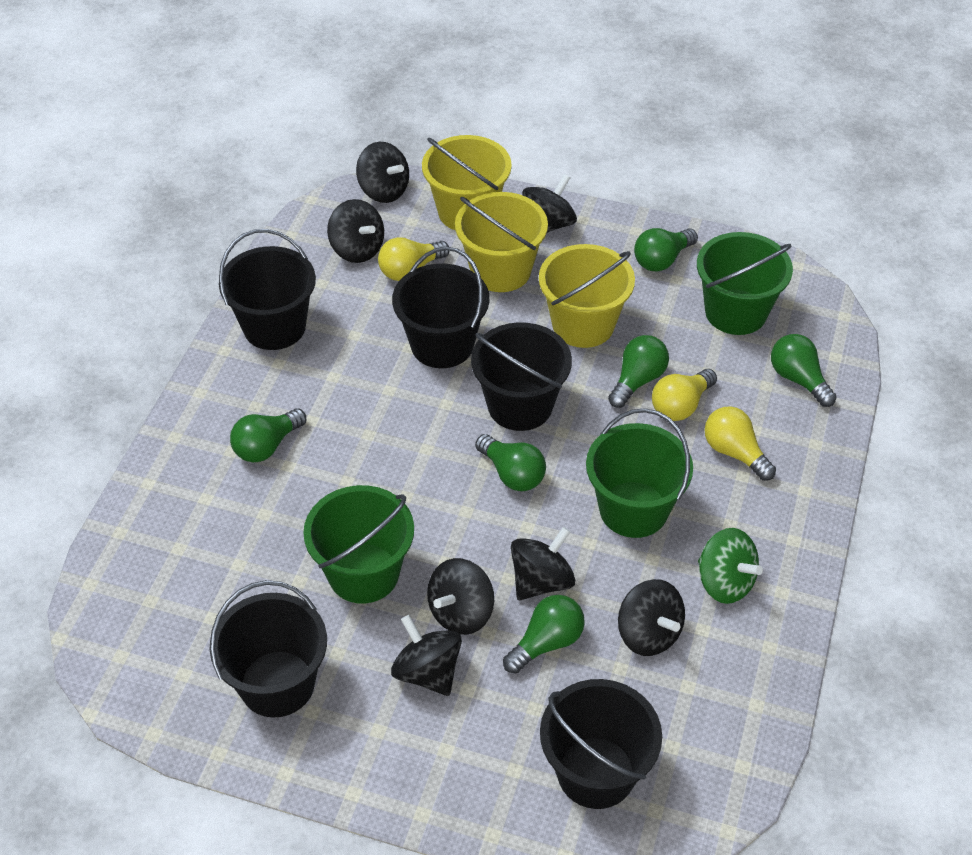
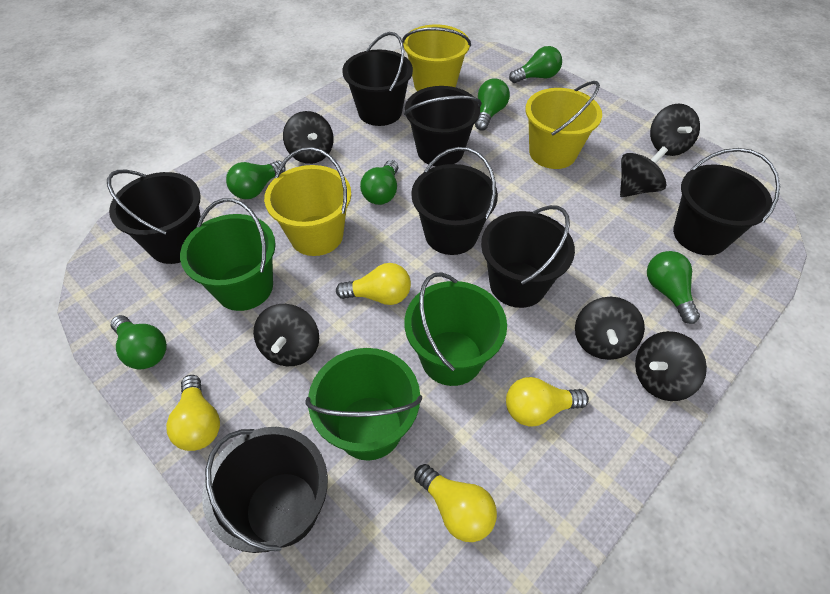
black bucket: 5 -> 7
black spinning top: 7 -> 6
green spinning top: 1 -> 0
yellow light bulb: 3 -> 4

